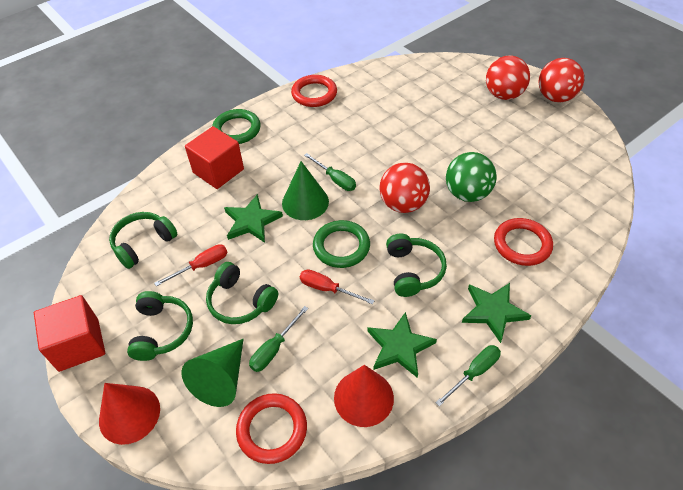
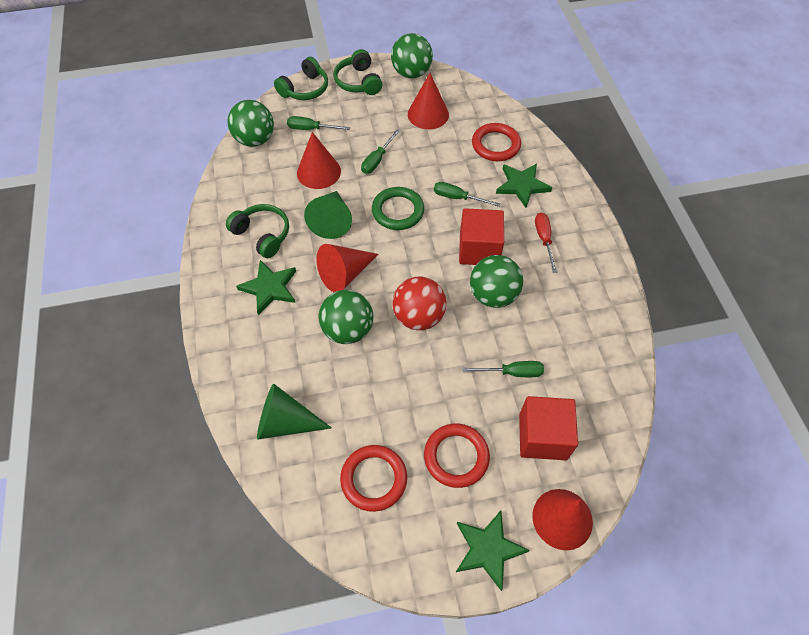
green ball: 1 -> 4
green headphones: 4 -> 3
green ring: 2 -> 1
green screwdriver: 3 -> 4
red ball: 3 -> 1
red cone: 2 -> 4
red screwdriver: 2 -> 1

